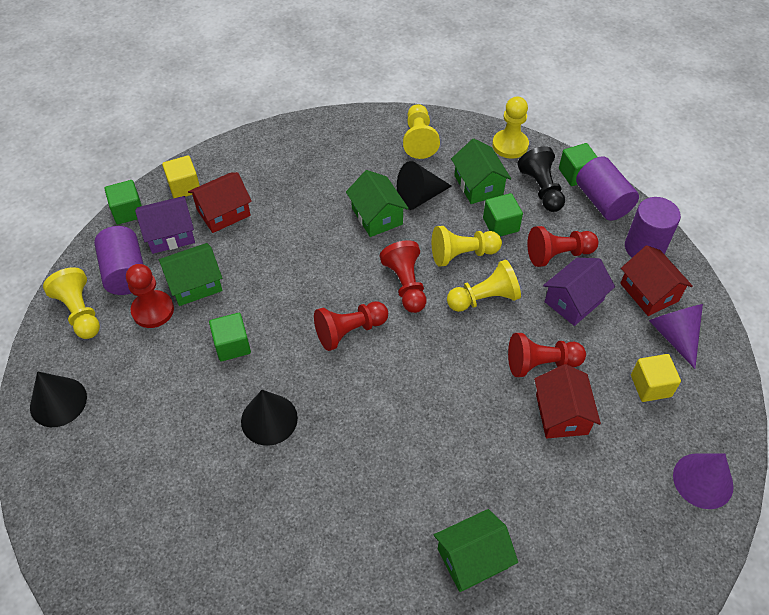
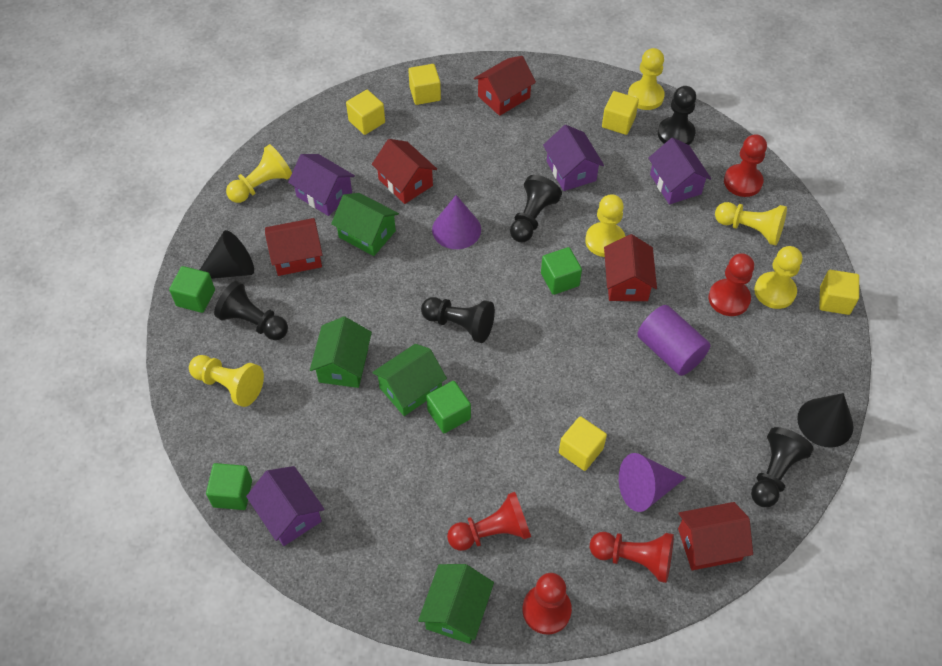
black cone: 3 -> 2
black pawn: 1 -> 5
purple cylinder: 3 -> 1
purple house: 2 -> 4
red house: 3 -> 5
yellow cube: 2 -> 5
yellow pawn: 5 -> 6

